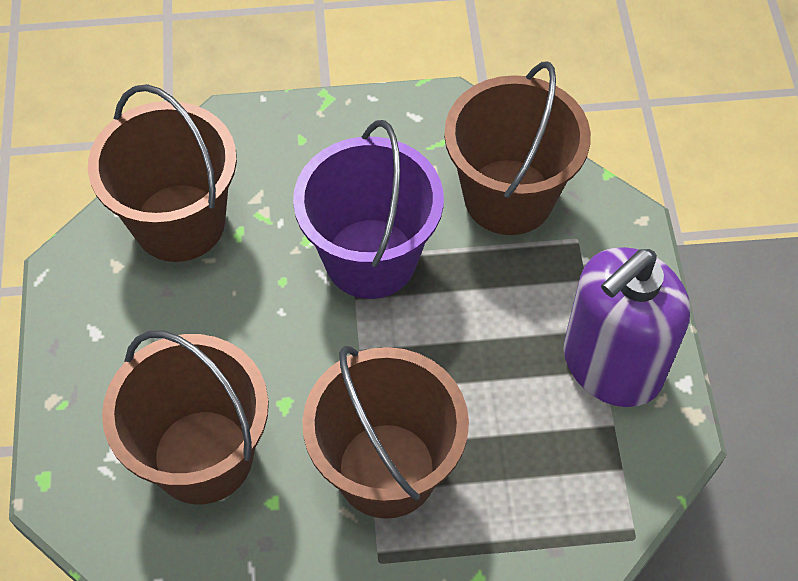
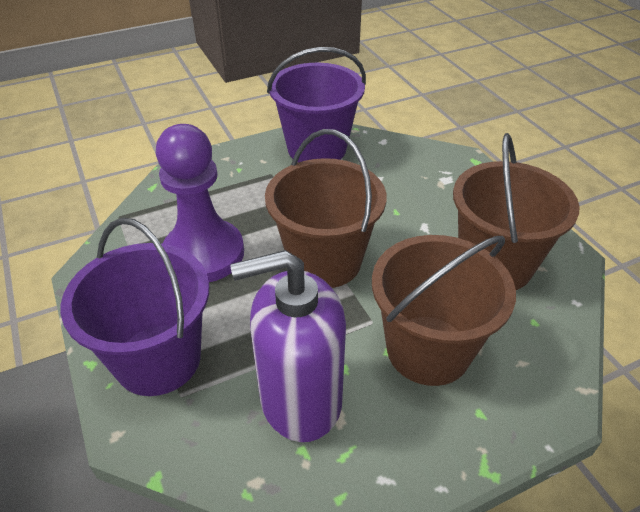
brown bucket: 4 -> 3
purple bucket: 1 -> 2
purple pawn: 0 -> 1

